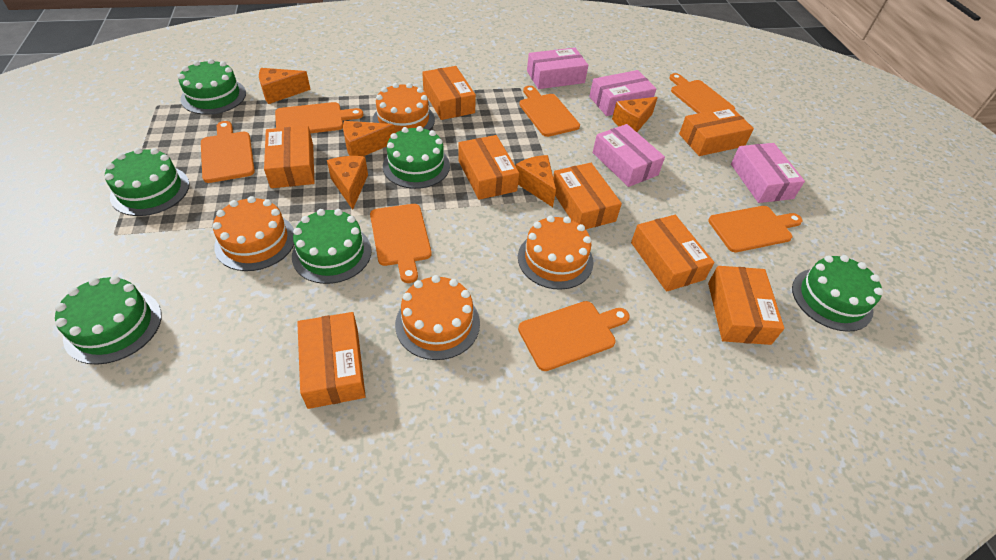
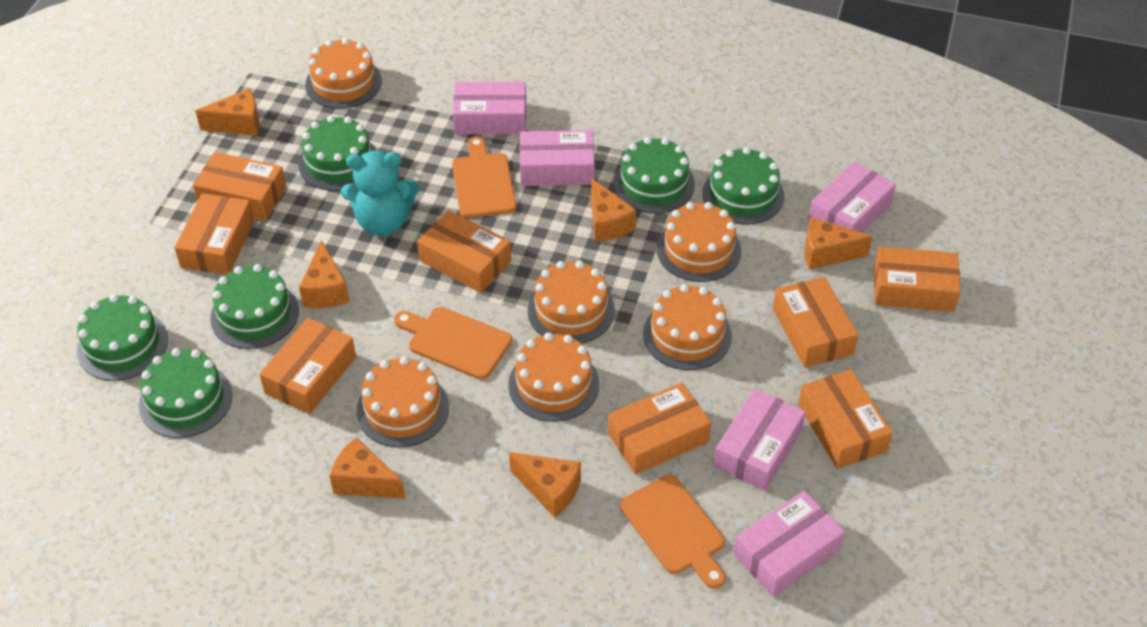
orange cake: 4 -> 6
orange cheese: 5 -> 6
orange cutting board: 7 -> 3
pink box: 4 -> 5
turquoise teddy bear: 0 -> 1

